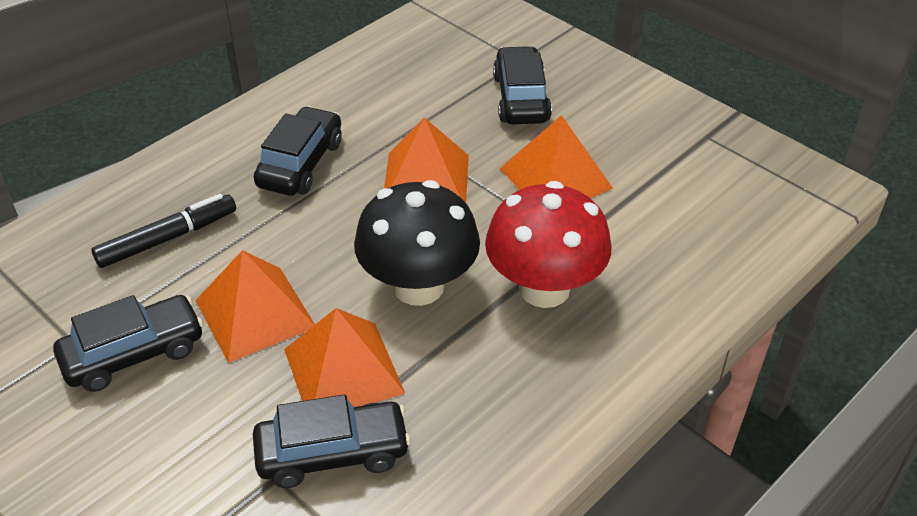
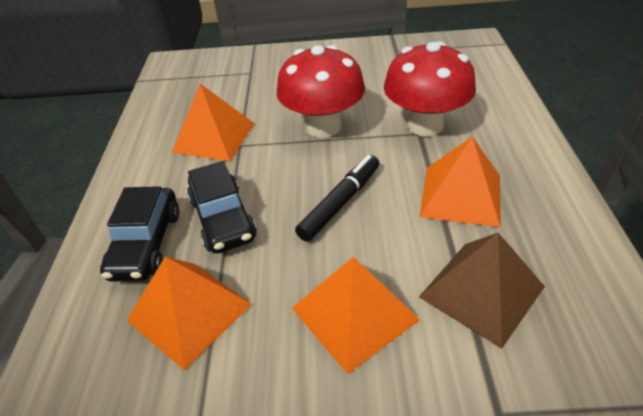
black car: 4 -> 2
black mushroom: 1 -> 0
brown pyramid: 0 -> 1
red mushroom: 1 -> 2

